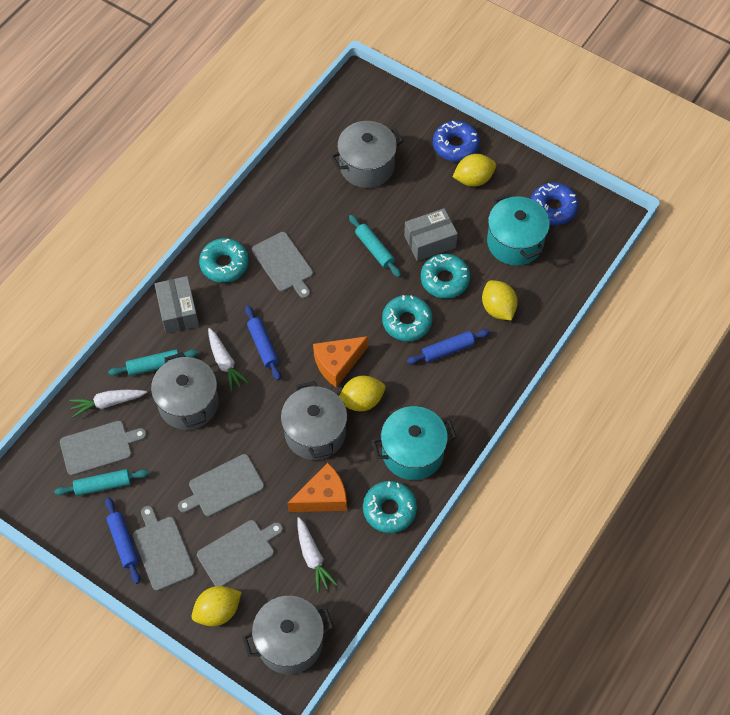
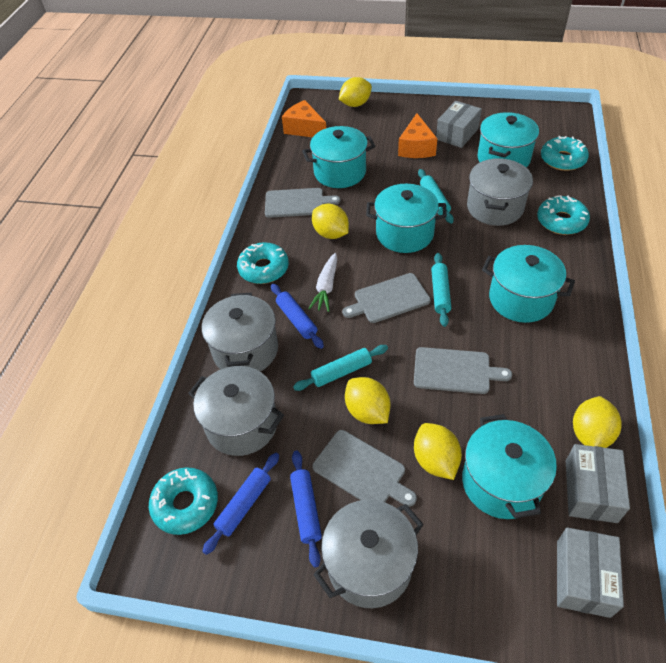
blue donut: 2 -> 0
grey box: 2 -> 3
grey cutting board: 5 -> 4
turquoise pot: 2 -> 5
white carrot: 3 -> 1
yellow lemon: 4 -> 5

